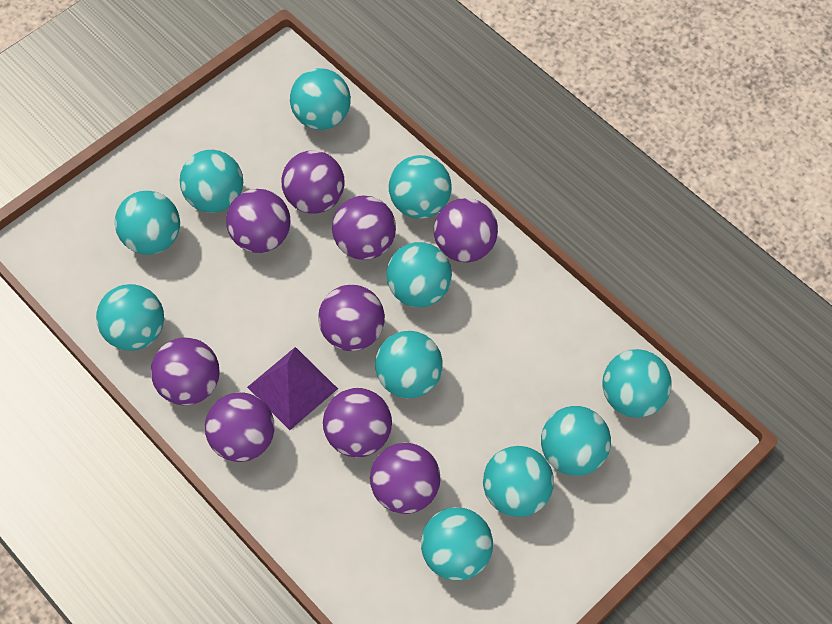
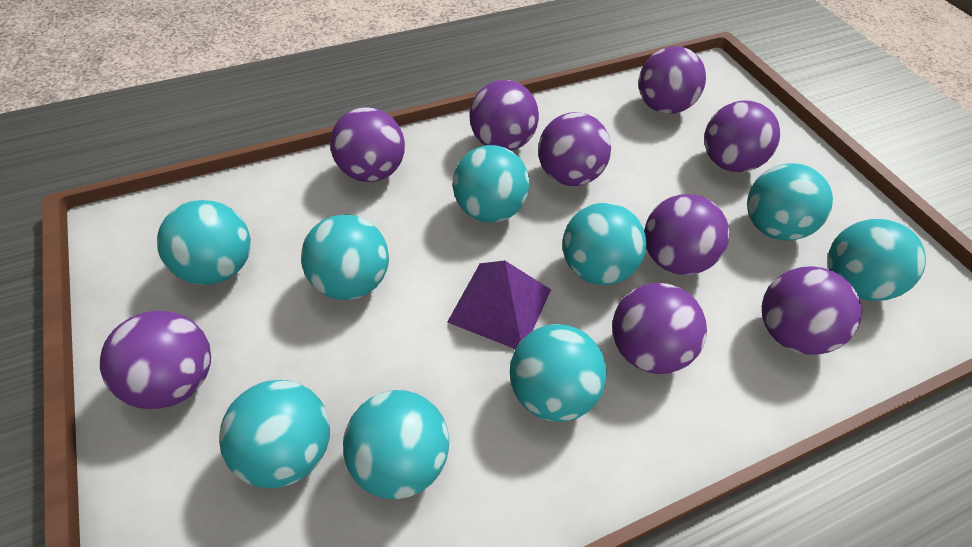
turquoise ball: 11 -> 9

